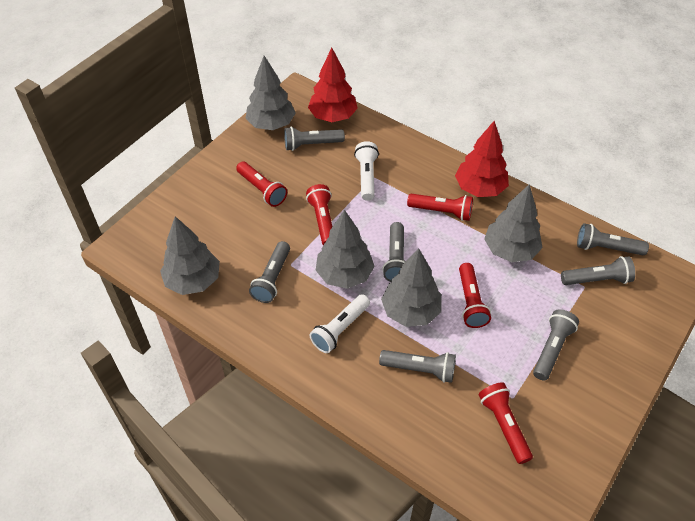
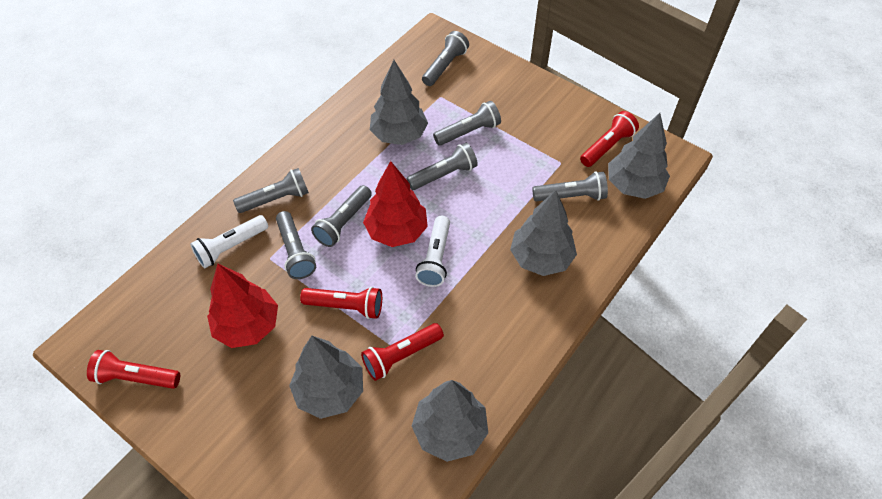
red flashlight: 5 -> 4

